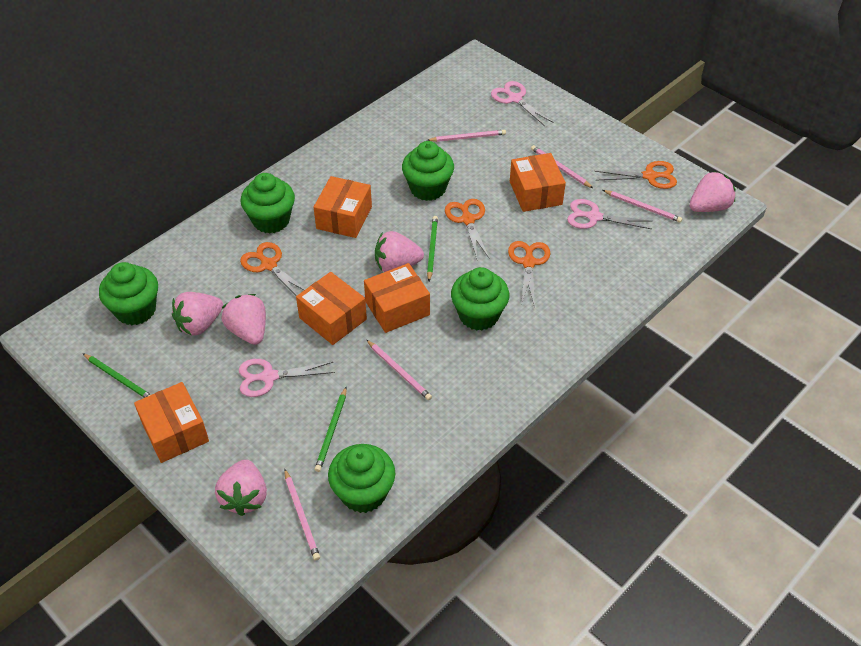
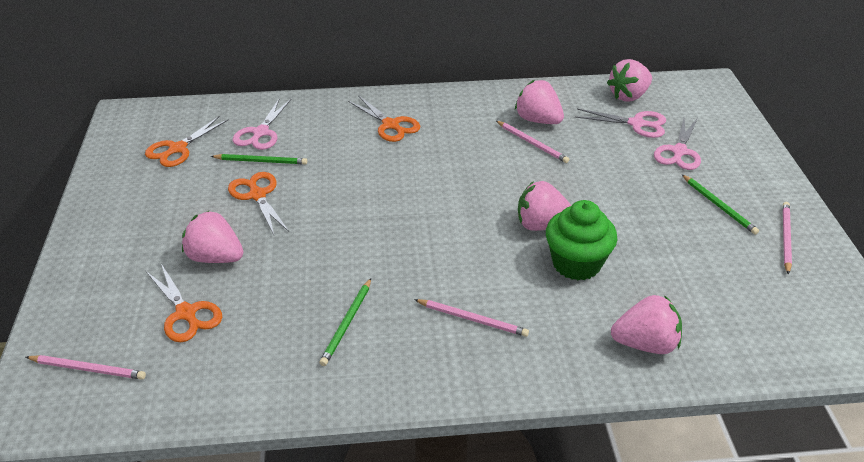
green cupcake: 5 -> 1
orange box: 5 -> 0
pink pencil: 5 -> 4

